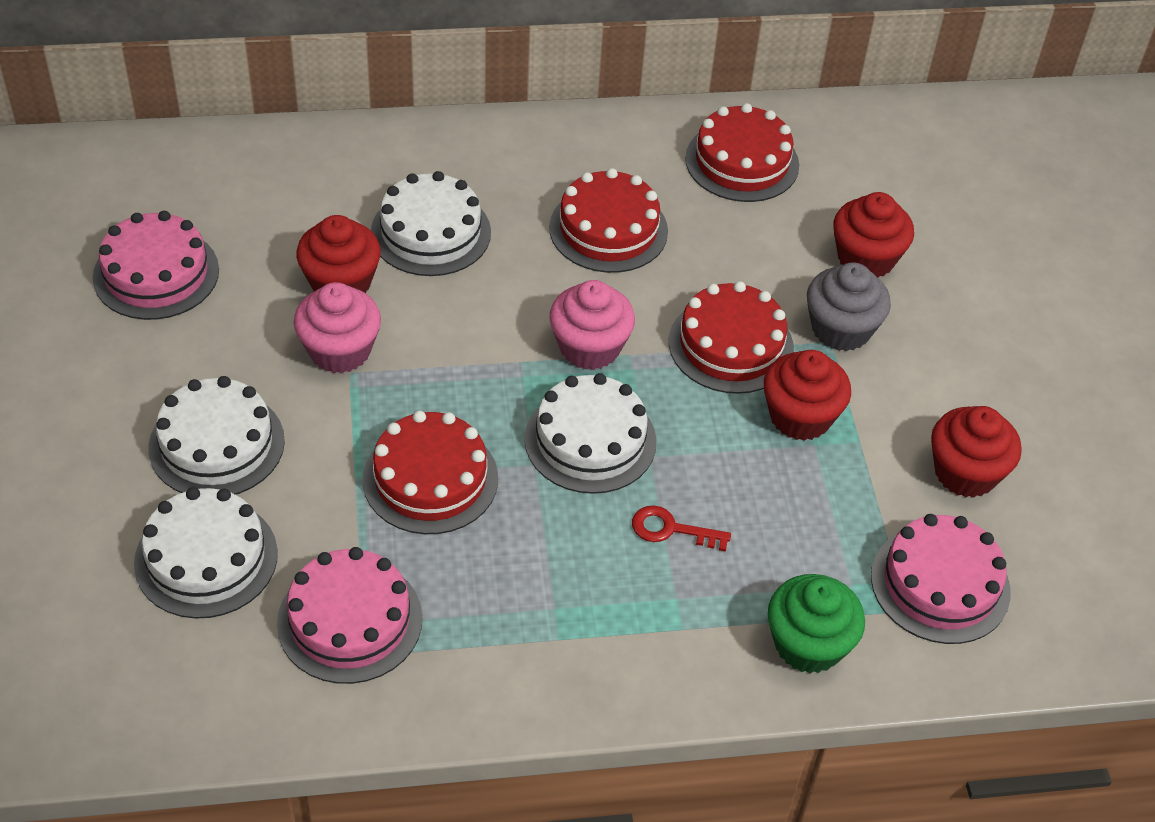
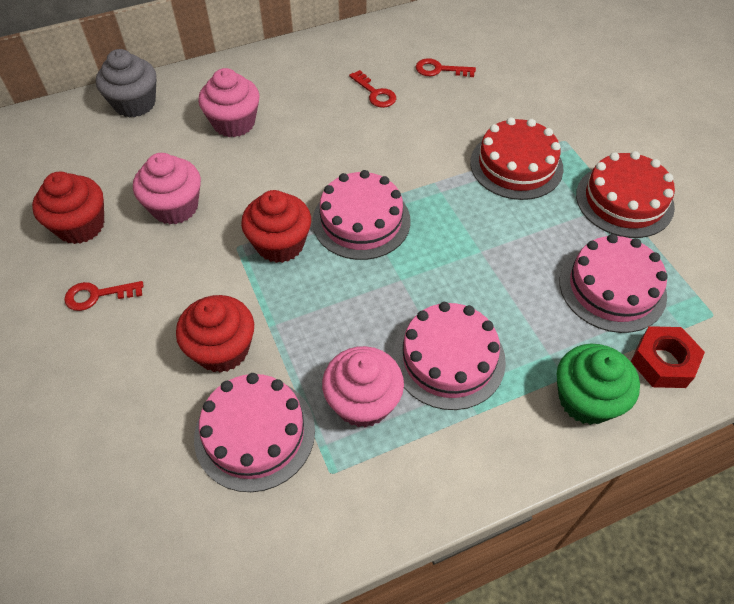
pink cake: 3 -> 4
pink cupcake: 2 -> 3
red cake: 4 -> 2
red cupcake: 4 -> 3
red key: 1 -> 3
red nut: 0 -> 1
white cake: 4 -> 0

